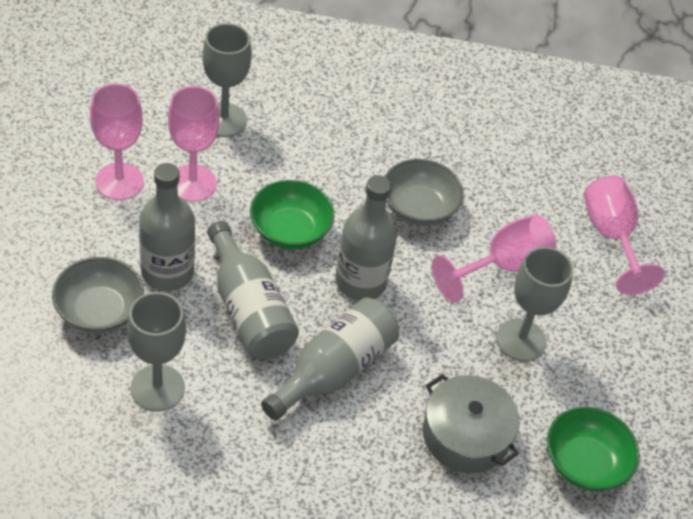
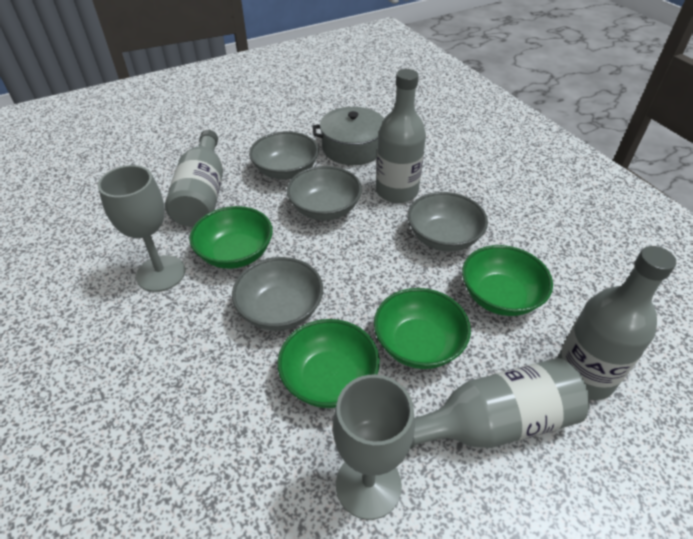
green bowl: 2 -> 4
grey bowl: 2 -> 4
grey goblet: 3 -> 2
pink goblet: 4 -> 0

